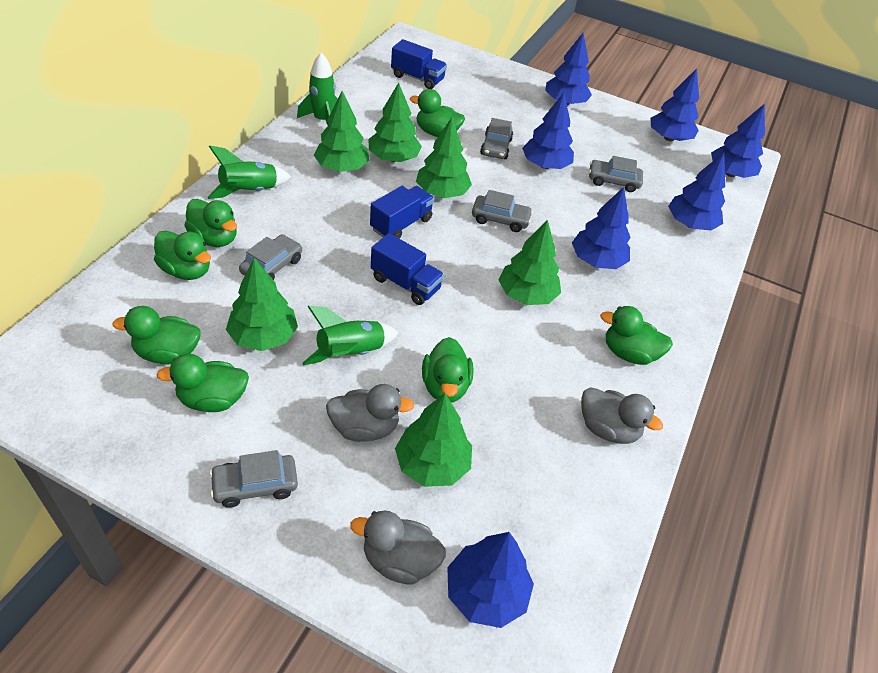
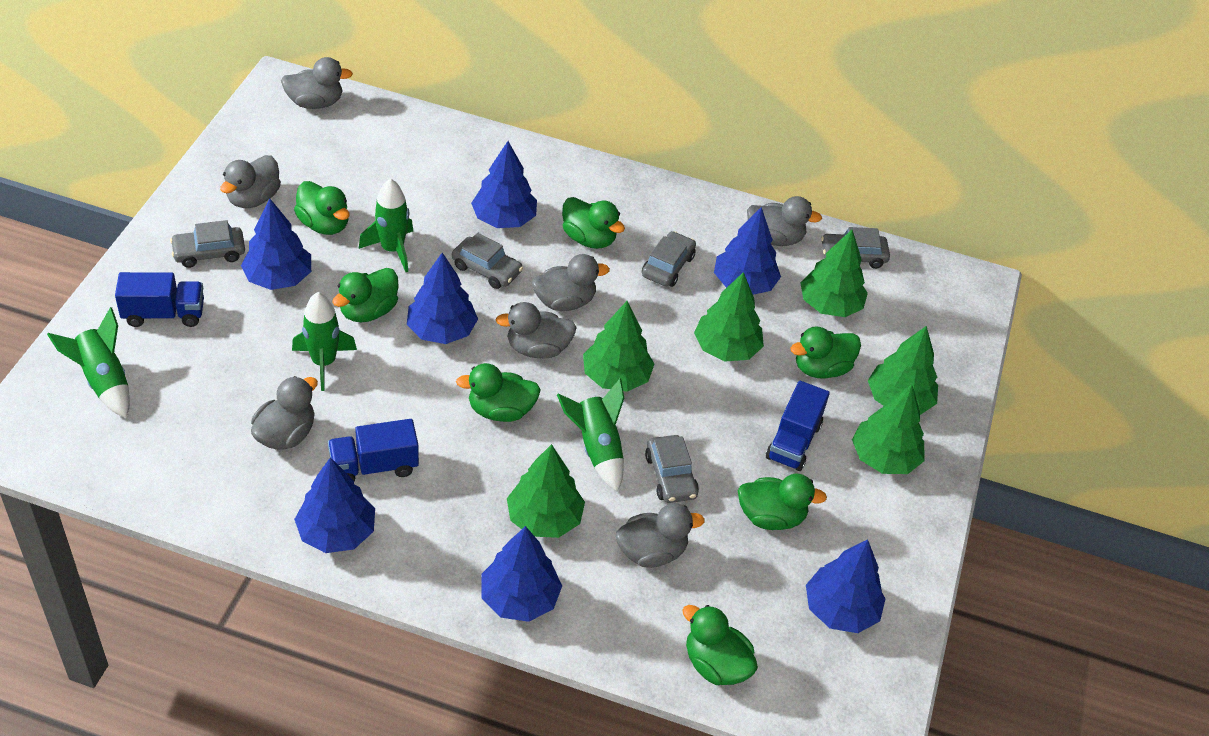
green rocket: 3 -> 4
grey duck: 3 -> 7

